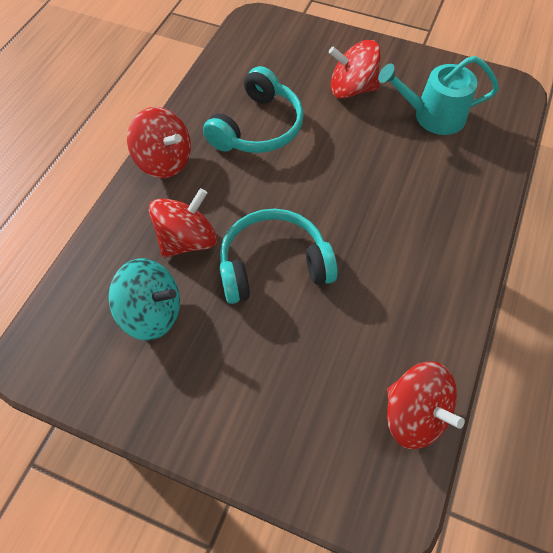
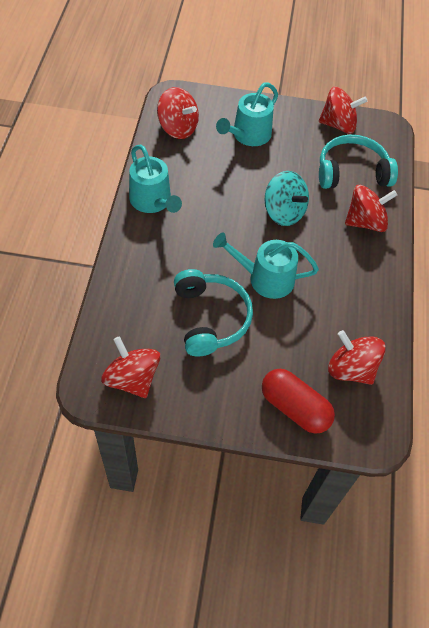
red capsule: 0 -> 1
red spinning top: 4 -> 5
turquoise watering can: 1 -> 3

